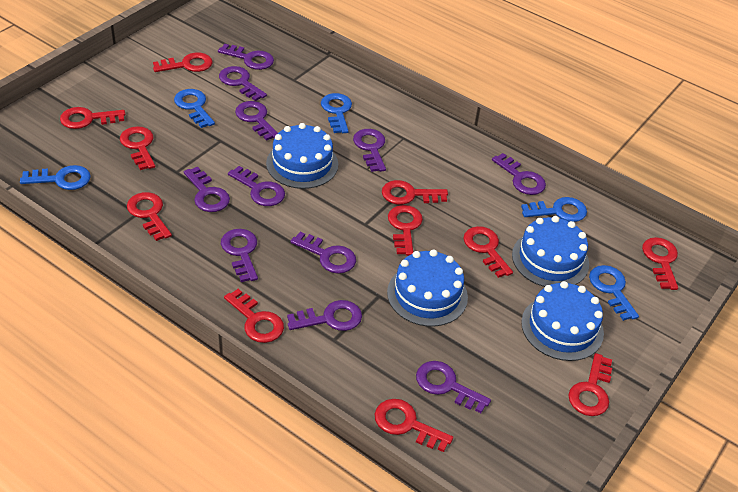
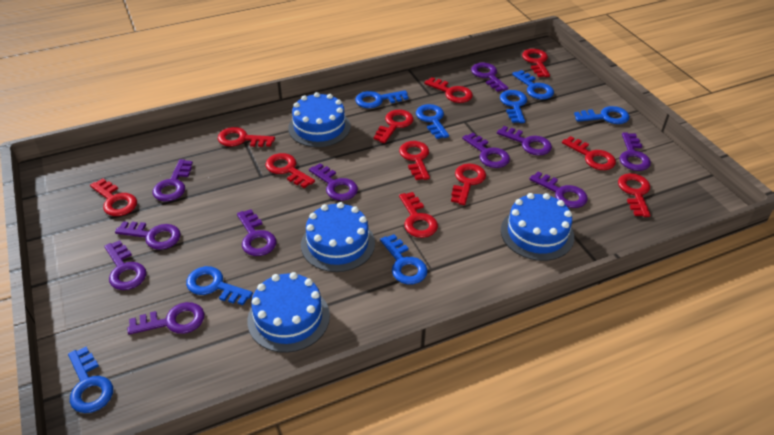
blue key: 5 -> 8

